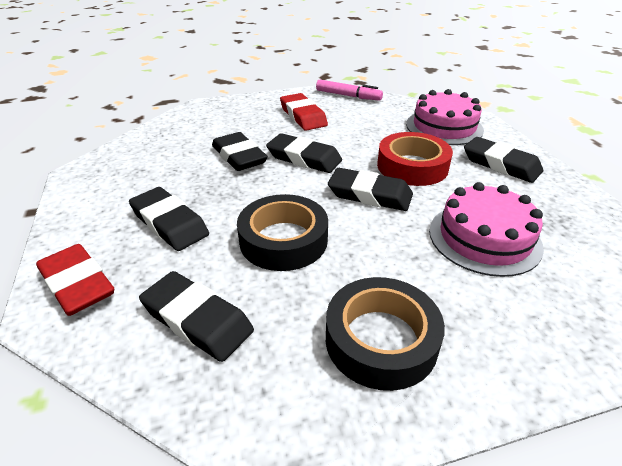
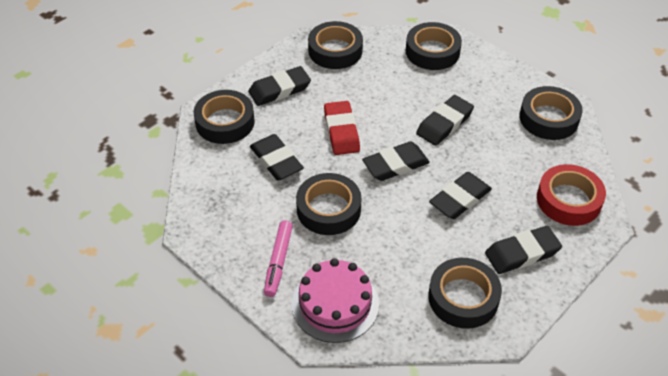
black tape: 2 -> 6
pink cake: 2 -> 1
red eraser: 2 -> 1

